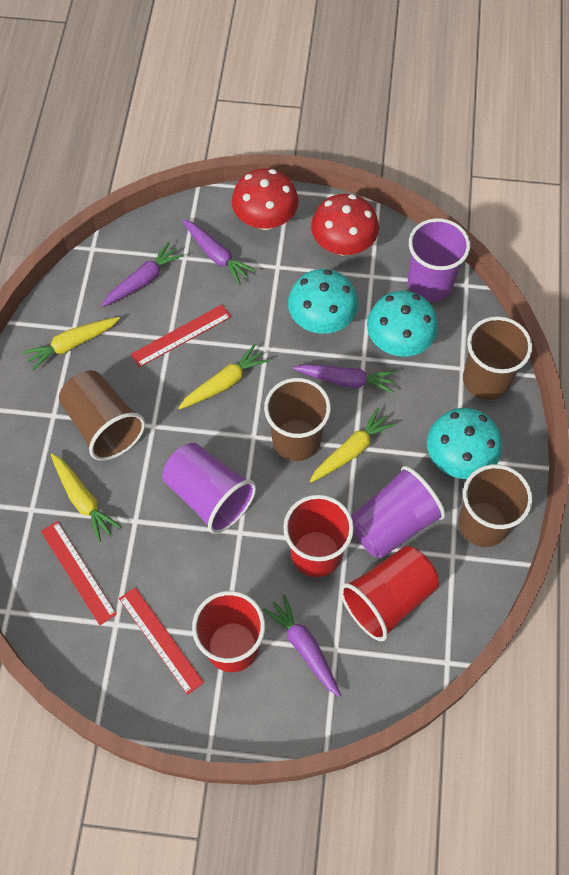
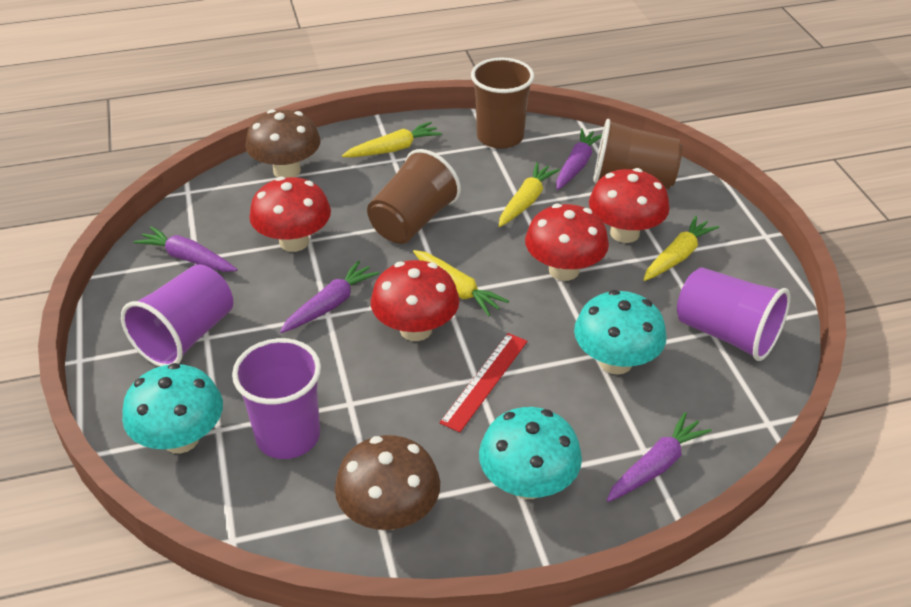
brown cup: 4 -> 3
brown mushroom: 0 -> 2
red cup: 3 -> 0
red mushroom: 2 -> 4
red ruler: 3 -> 1

